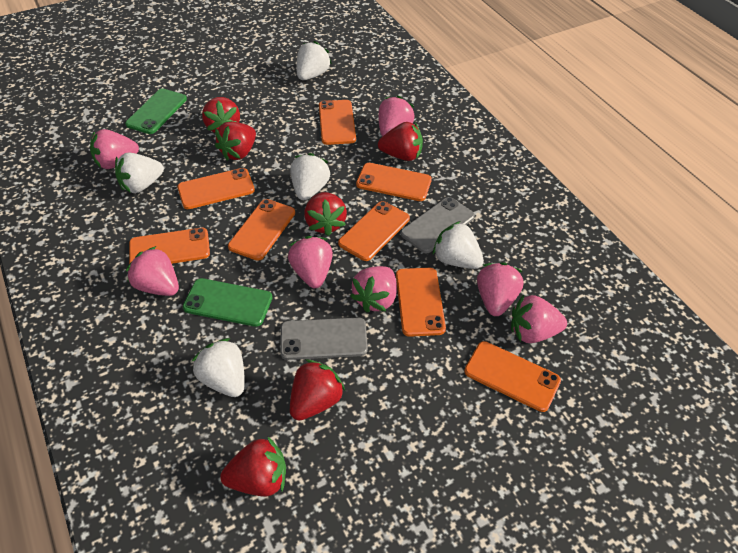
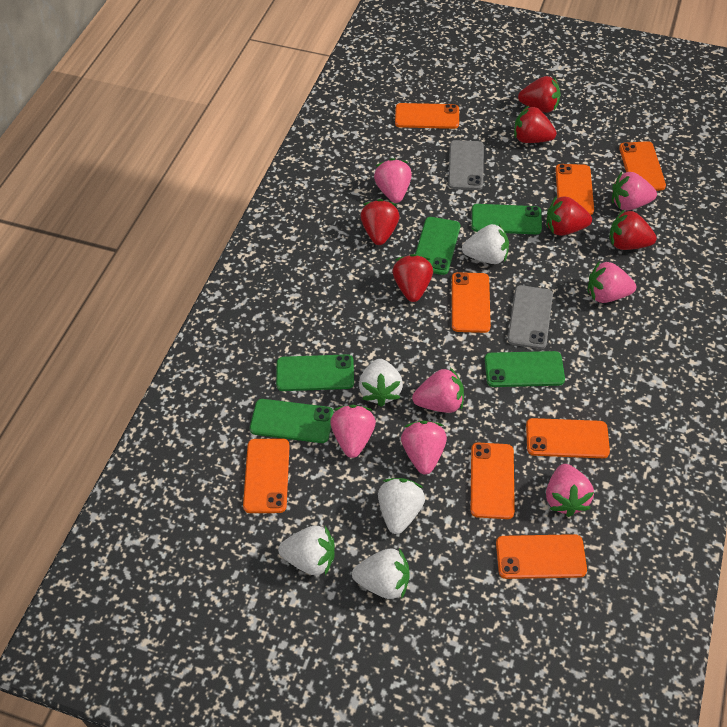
green phone: 2 -> 5

